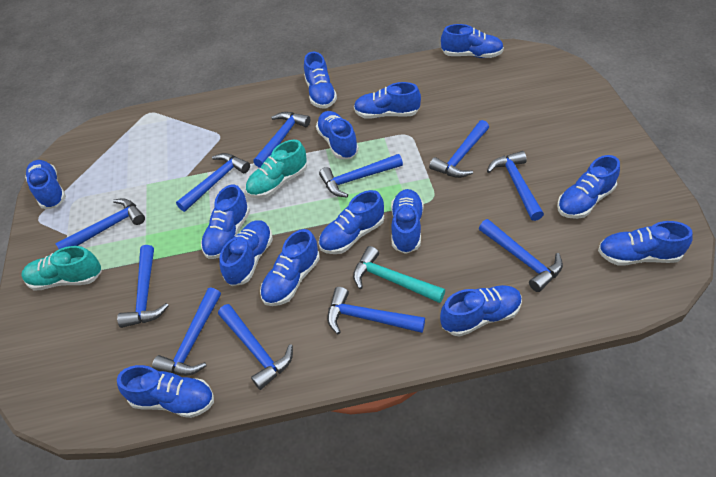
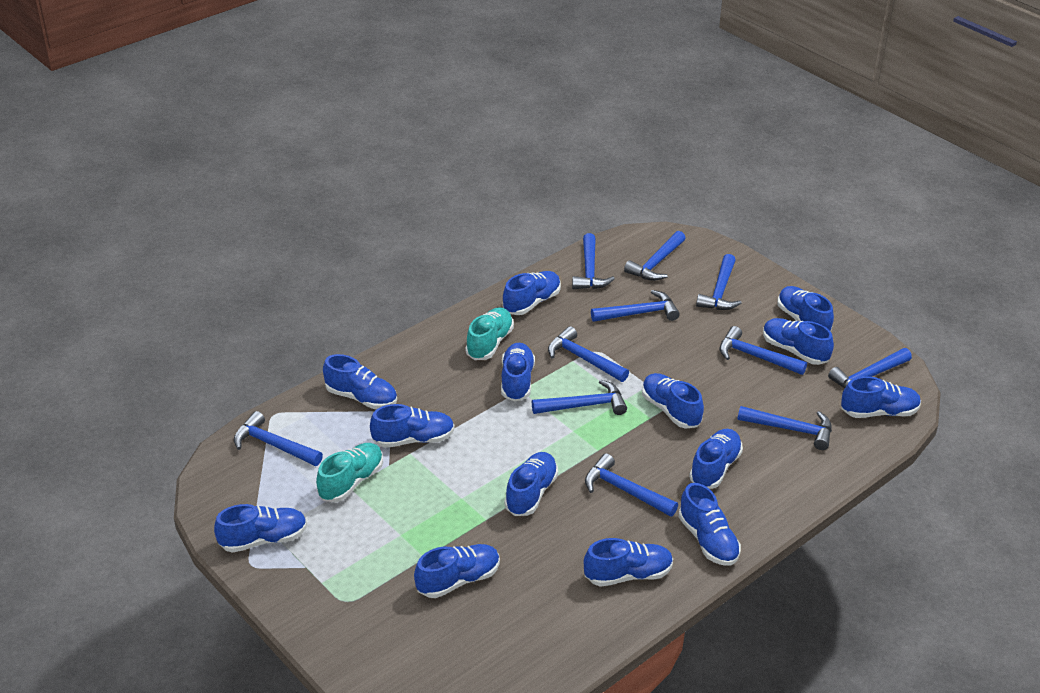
turquoise hammer: 1 -> 0

